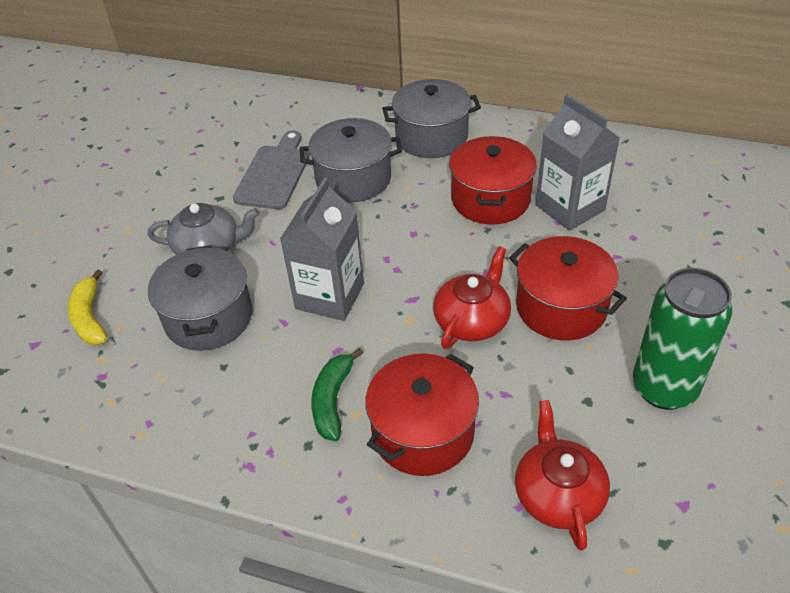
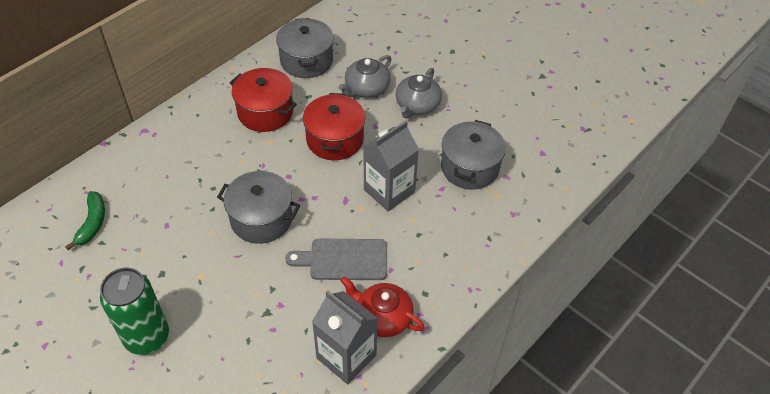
grey teapot: 1 -> 2
red pot: 3 -> 2
red teapot: 2 -> 1
yellow banana: 1 -> 0

